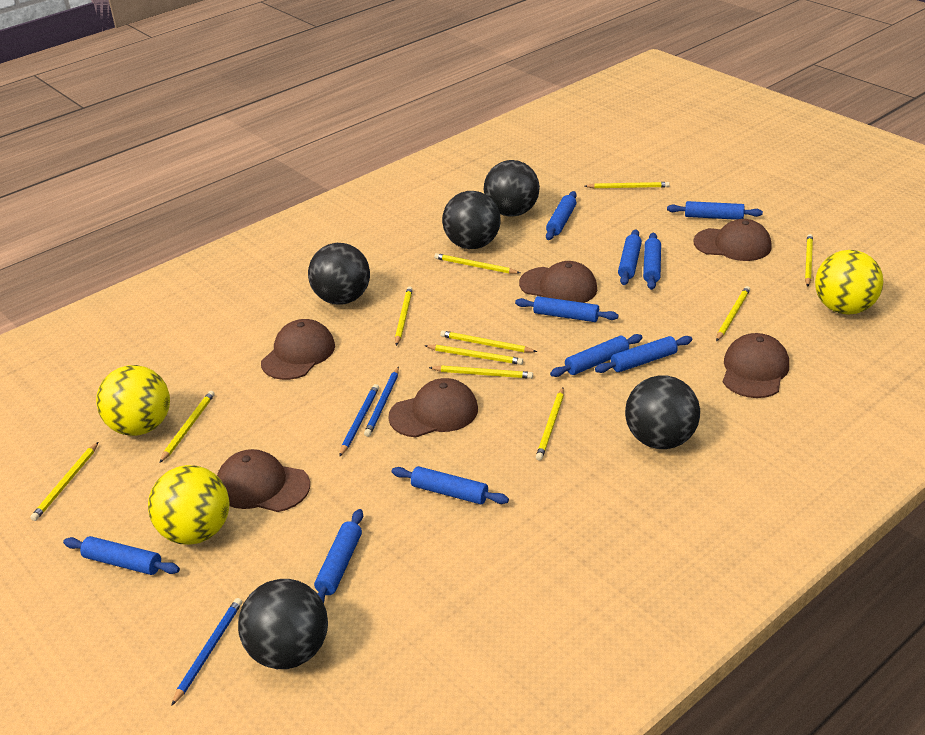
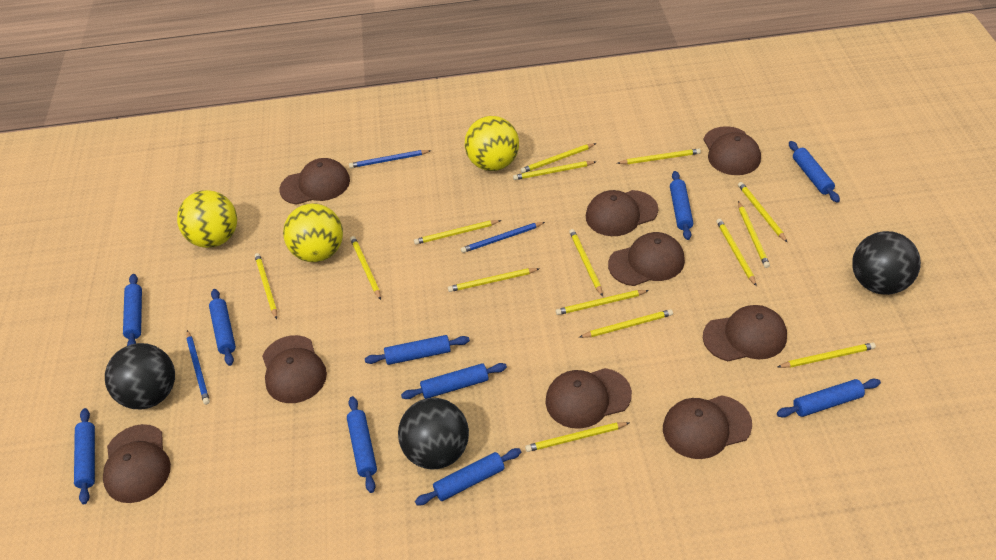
black ball: 5 -> 3
brown cap: 6 -> 9
yellow pencil: 11 -> 15

